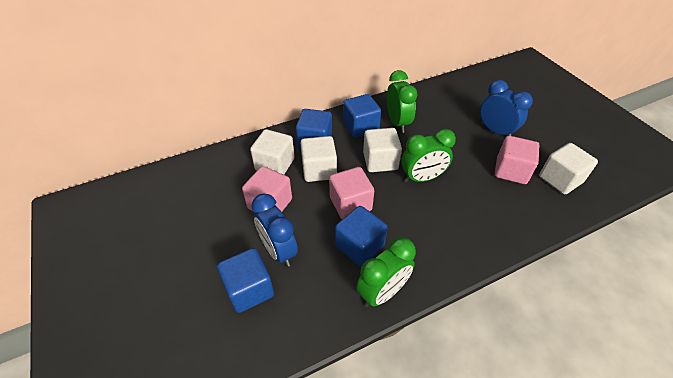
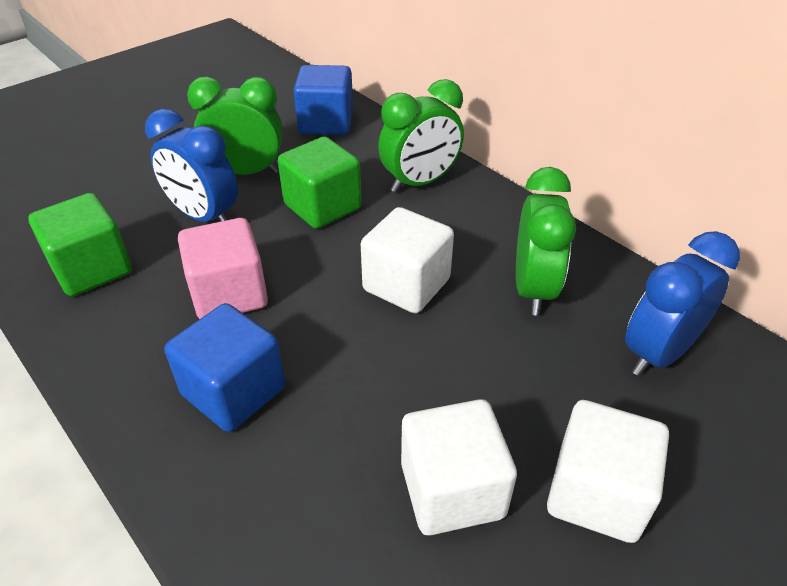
blue cube: 4 -> 2
green cube: 0 -> 2
pink cube: 3 -> 1
white cube: 4 -> 3

